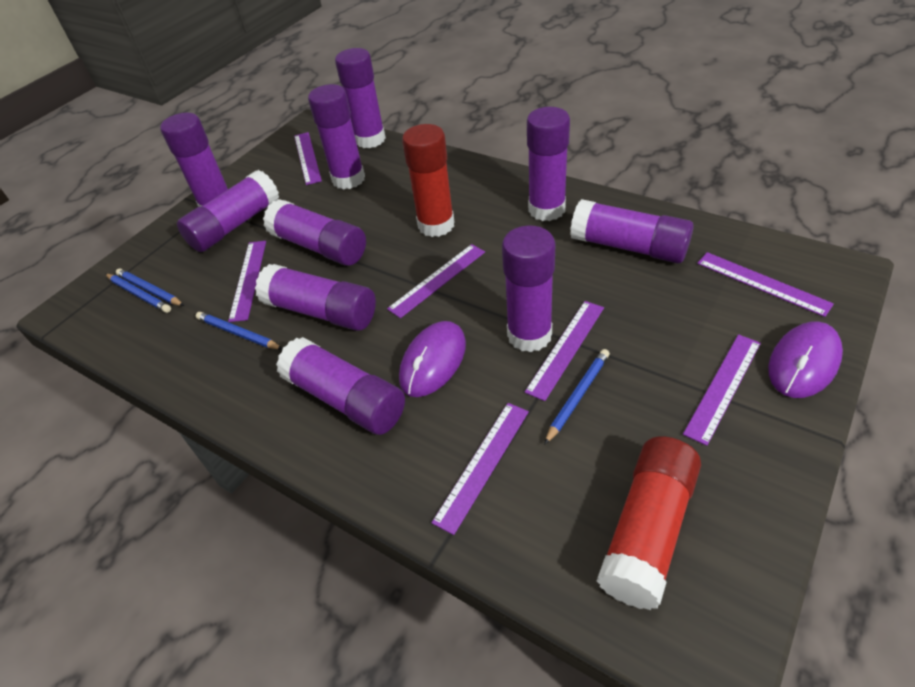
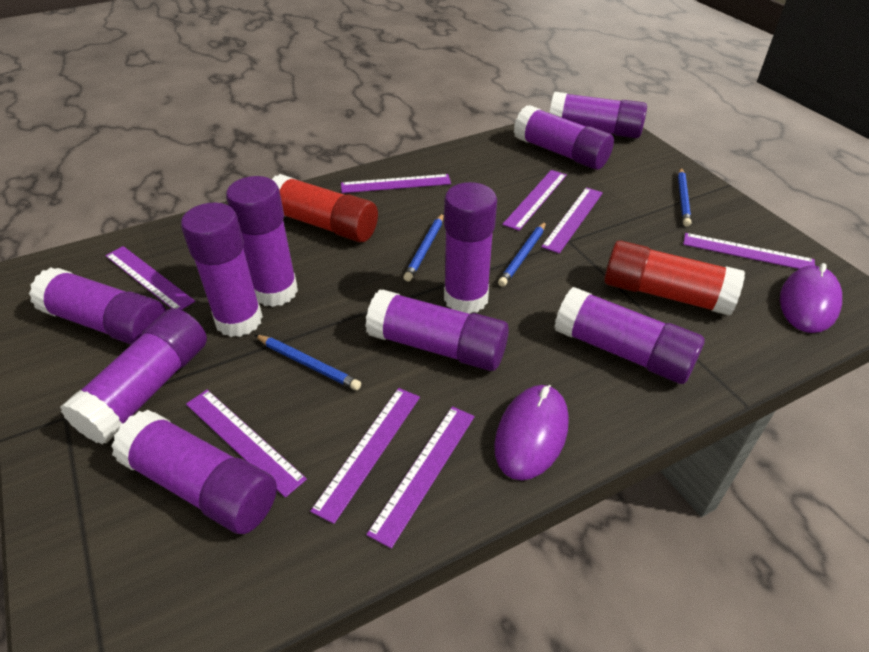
purple ruler: 7 -> 8

